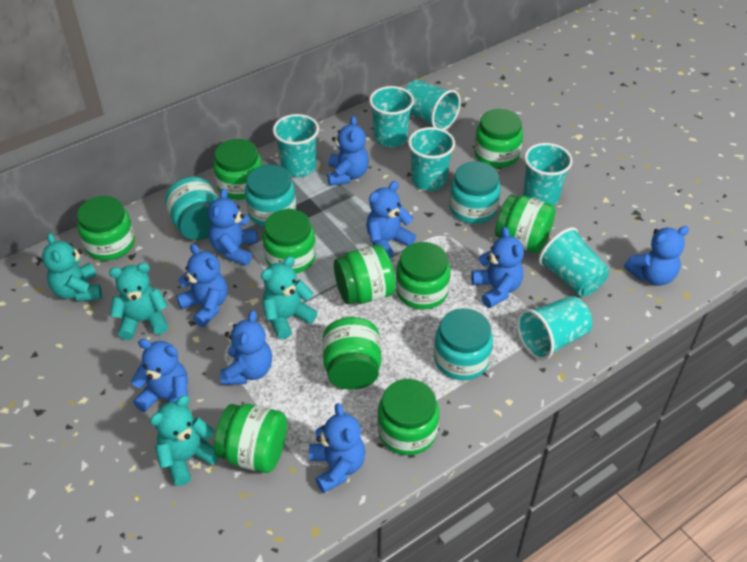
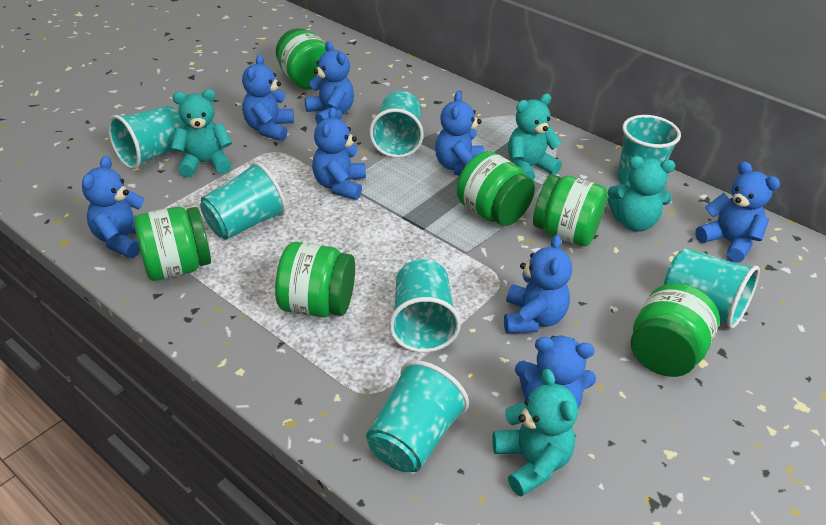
blue teddy bear: 9 -> 8
green jar: 10 -> 6
turquoise jar: 4 -> 0

